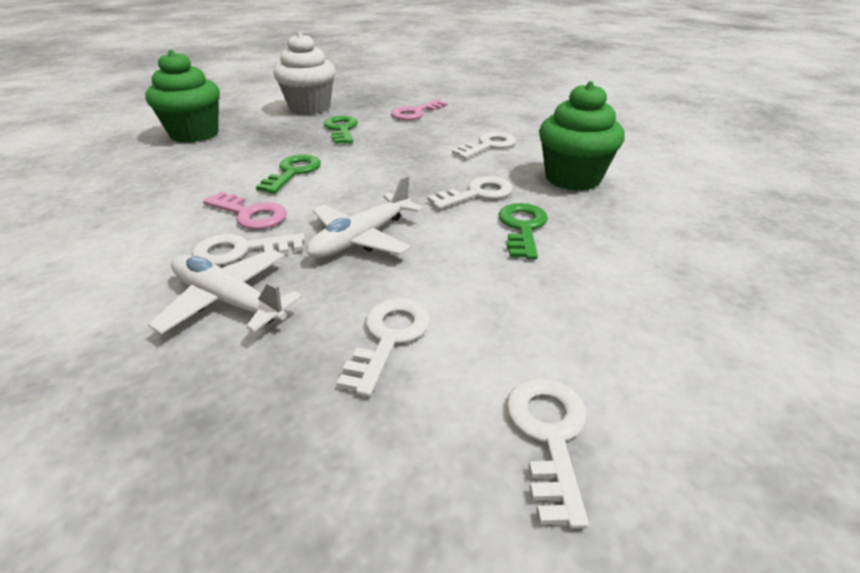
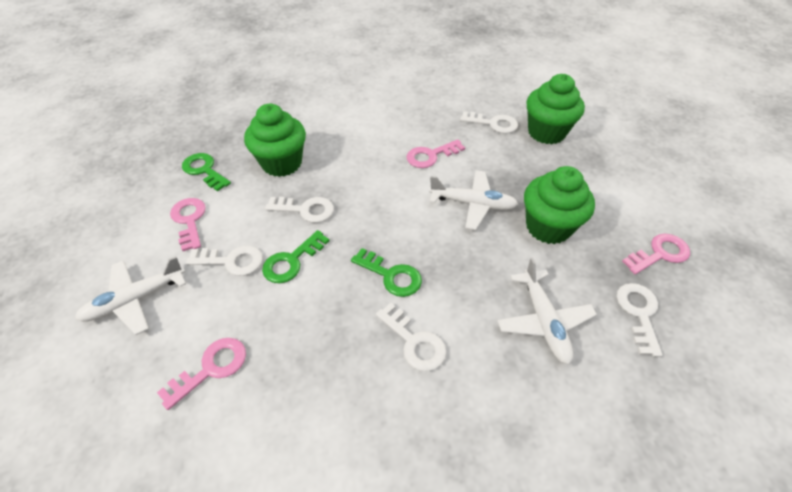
green cupcake: 2 -> 3
pink key: 2 -> 4
white cupcake: 1 -> 0
white plane: 2 -> 3

